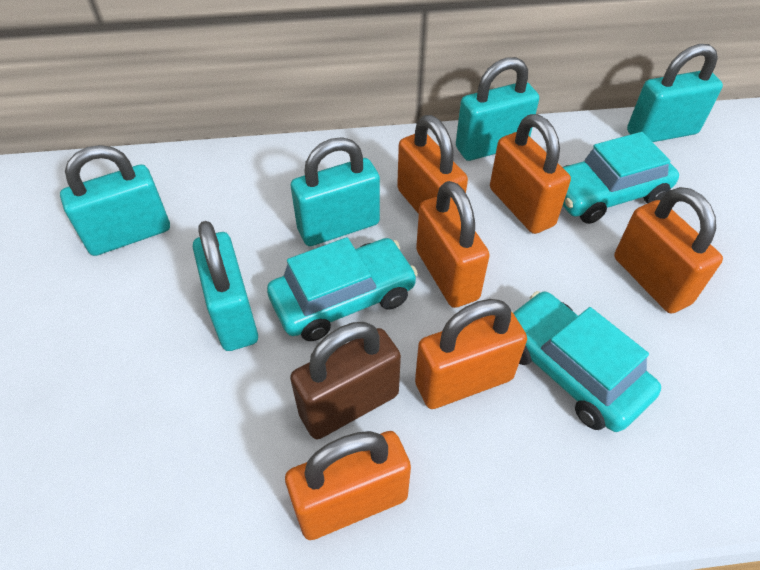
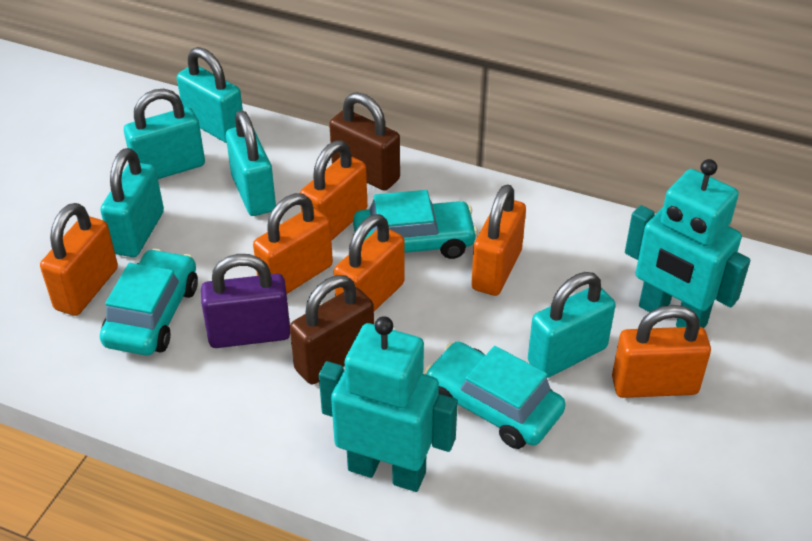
brown padlock: 1 -> 2
purple padlock: 0 -> 1
turquoise robot: 0 -> 2

